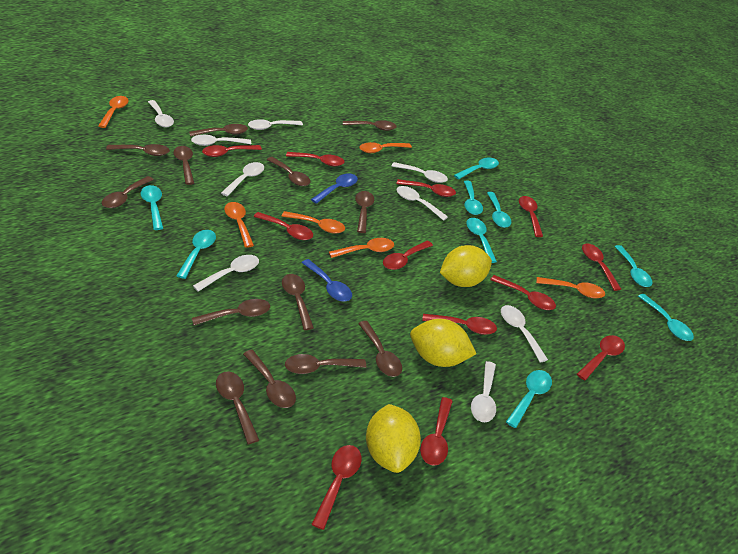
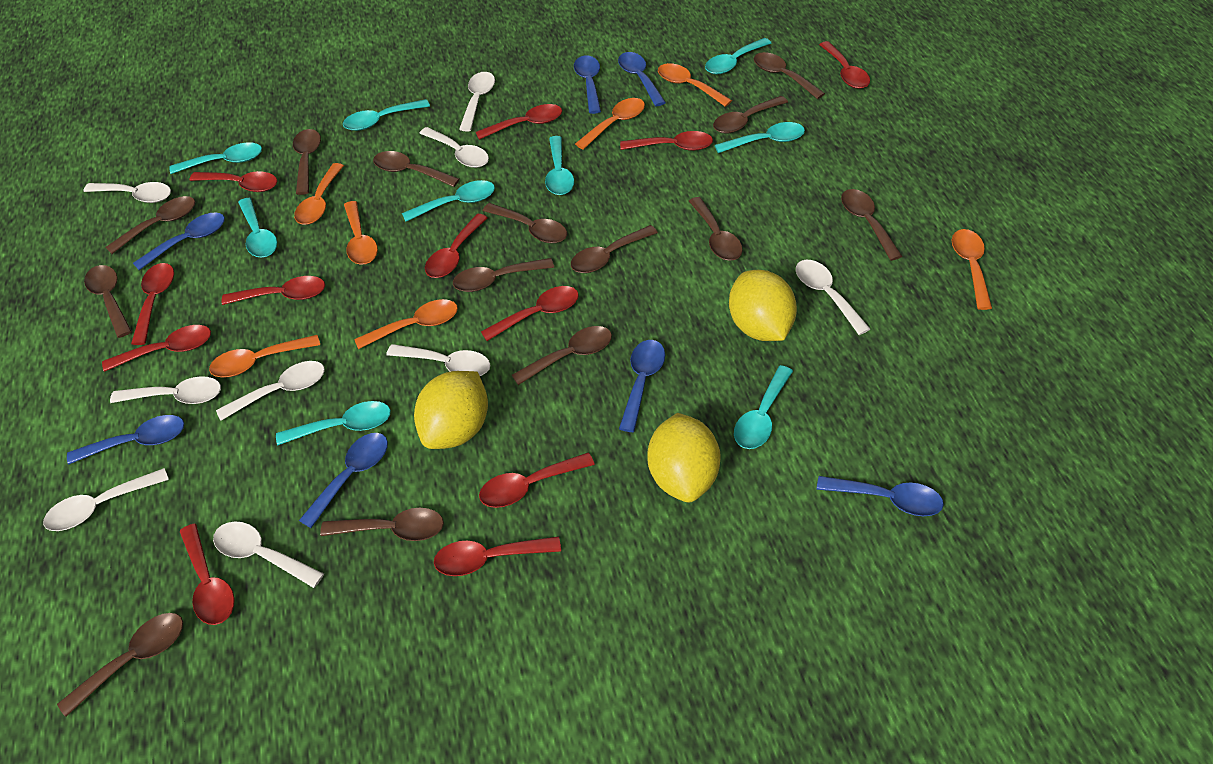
blue spoon: 2 -> 7
brown spoon: 13 -> 14
orange spoon: 6 -> 7

